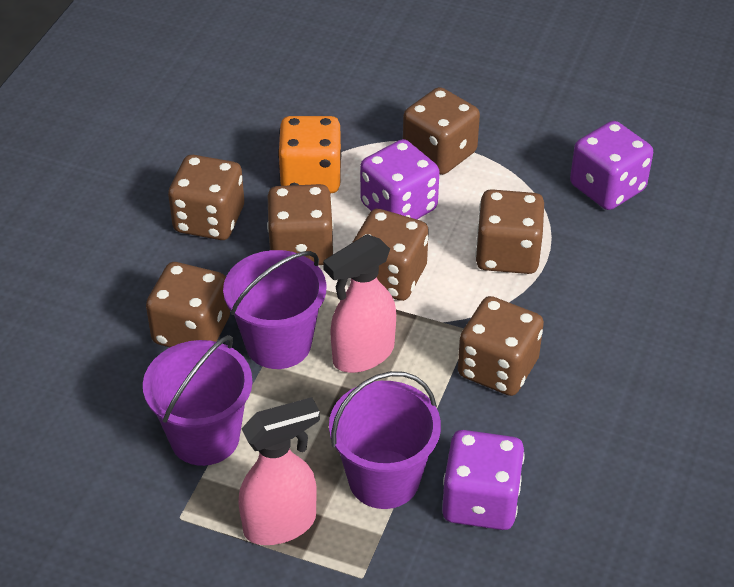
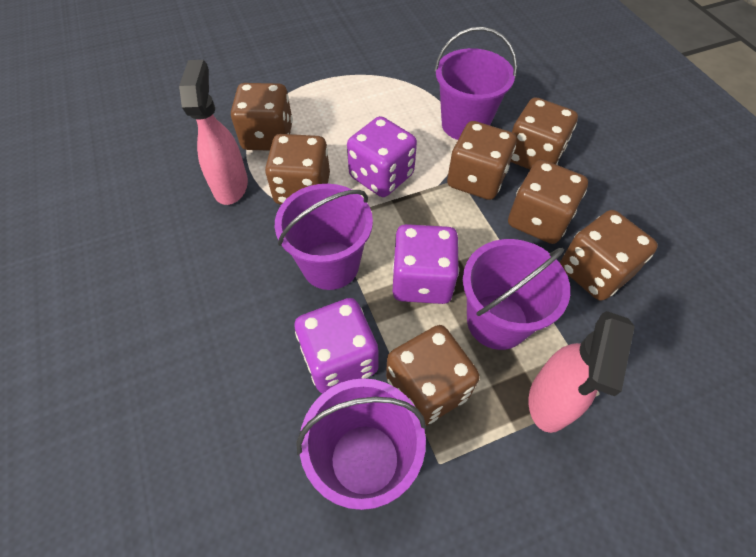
orange dice: 1 -> 0
purple bucket: 3 -> 4

